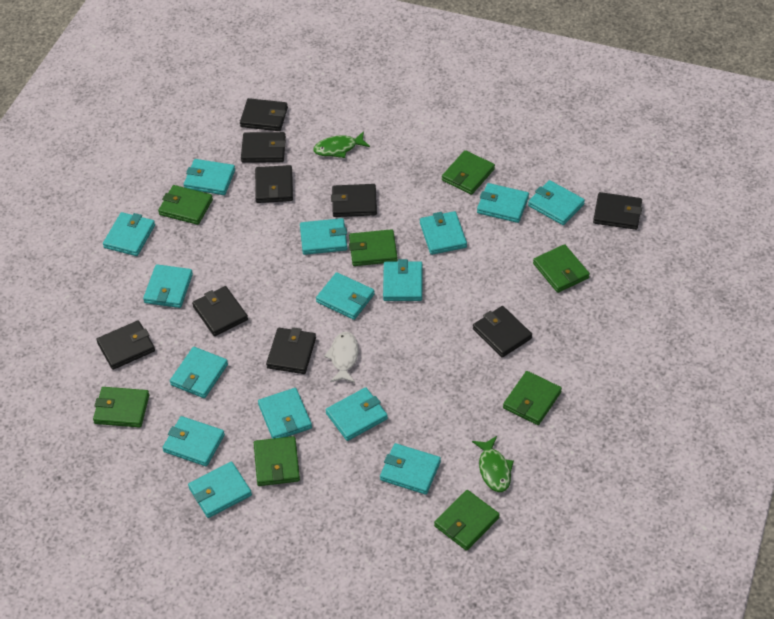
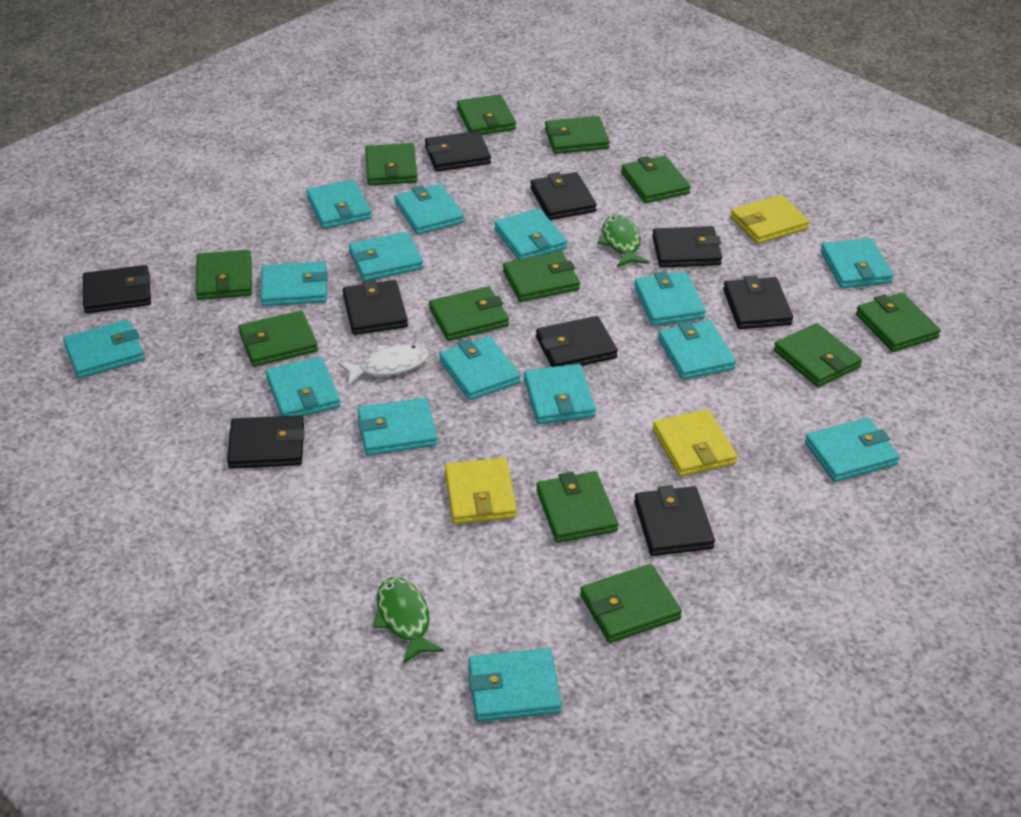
green wallet: 8 -> 12
yellow wallet: 0 -> 3

